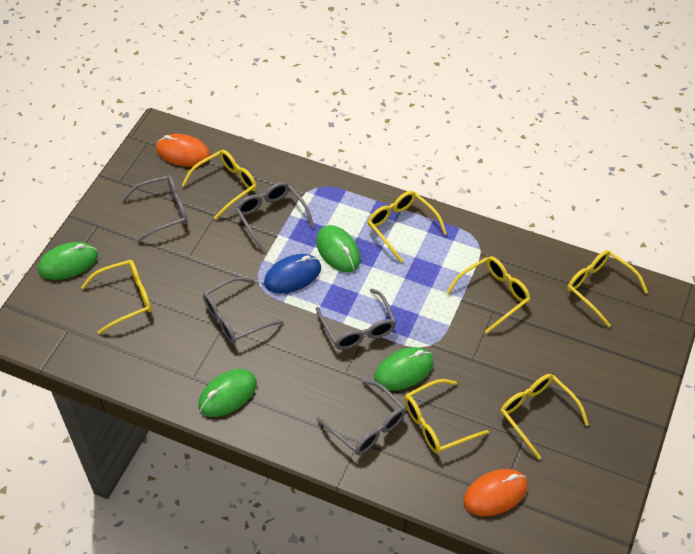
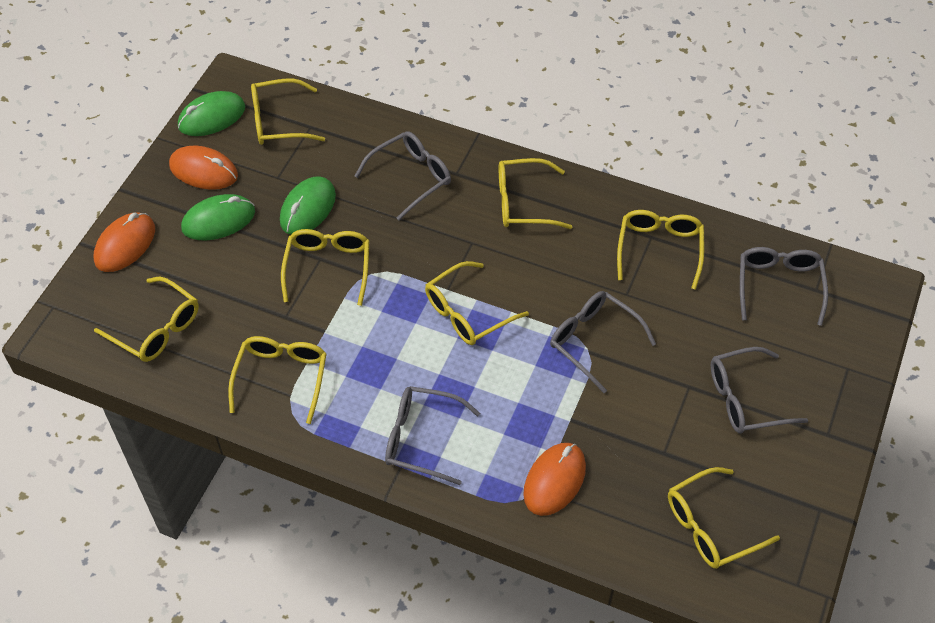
blue mouse: 1 -> 0
green mouse: 4 -> 3
orange mouse: 2 -> 3
yellow glasses: 7 -> 8

